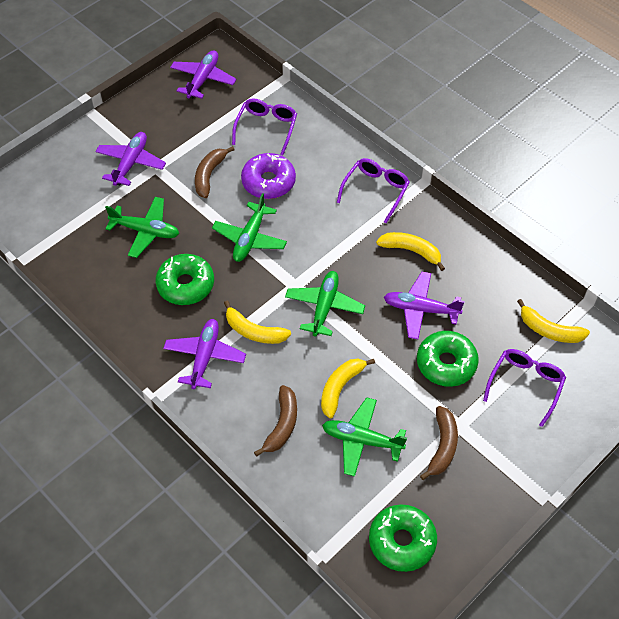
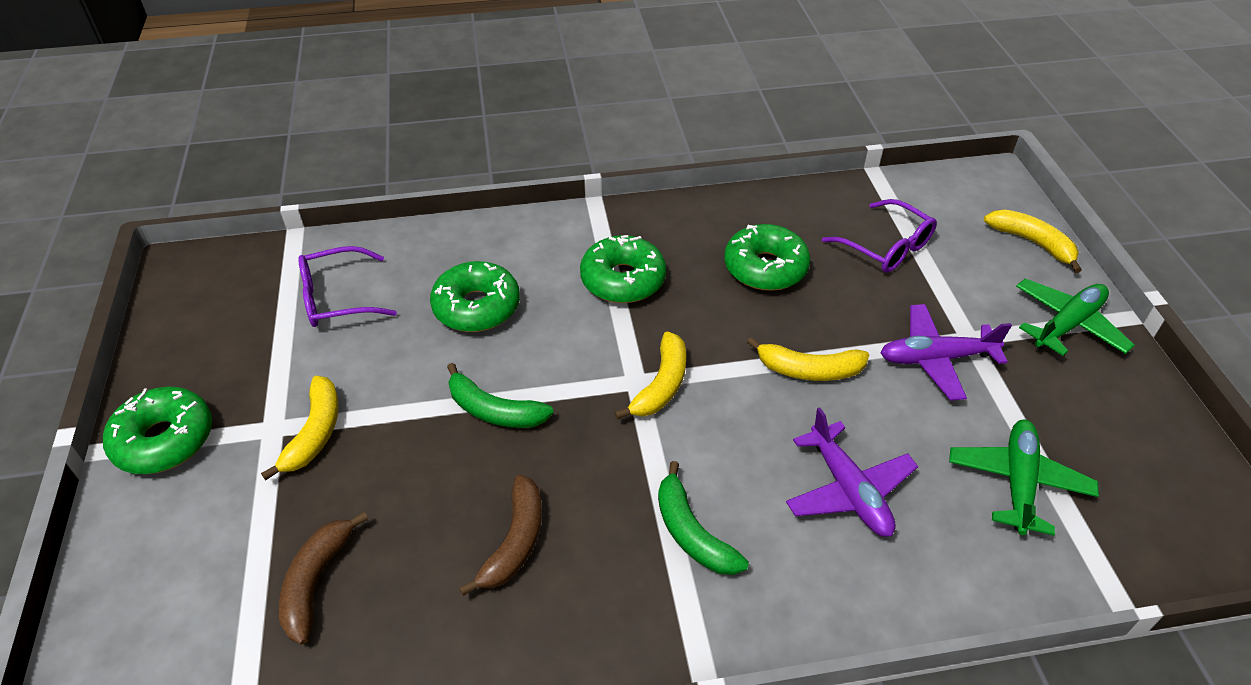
brown banana: 3 -> 2
green banana: 0 -> 2
green donut: 3 -> 4
green plane: 4 -> 2
purple donut: 1 -> 0
purple glasses: 3 -> 2
purple plane: 4 -> 2

